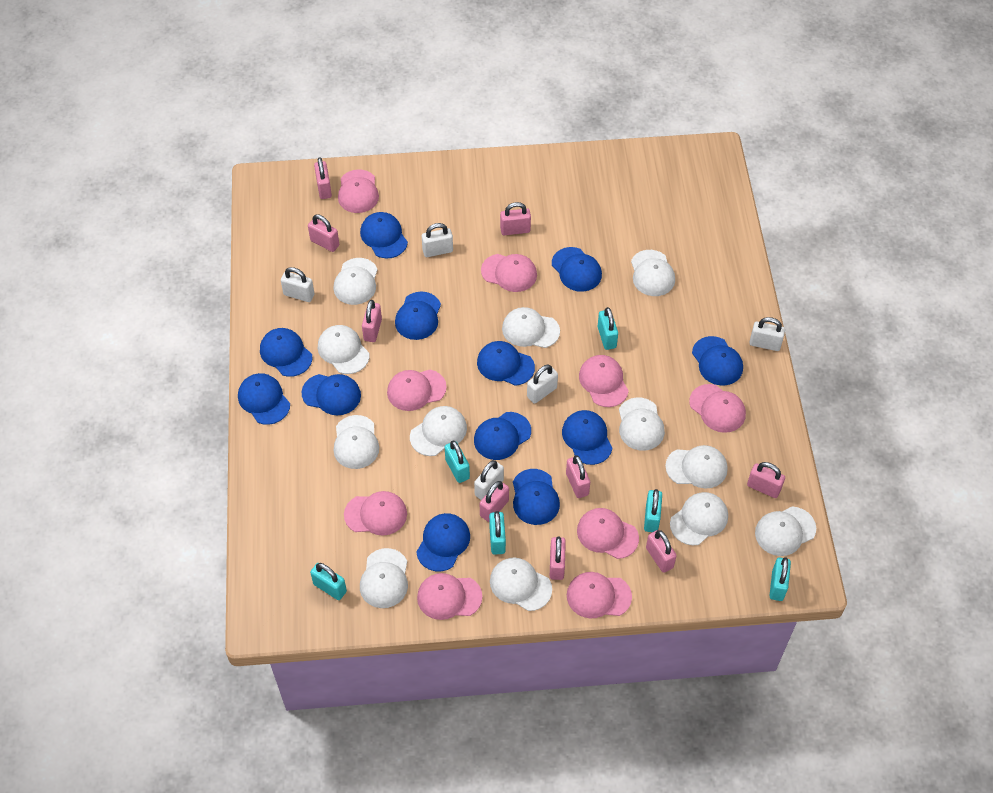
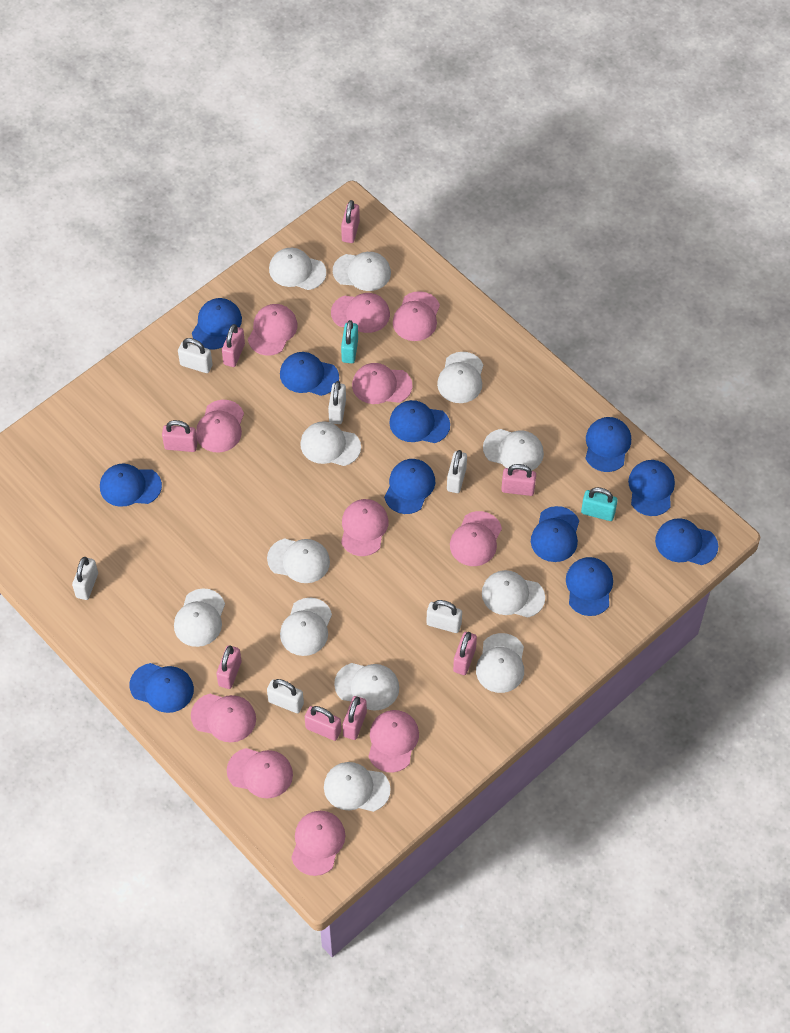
blue cap: 12 -> 11
pink cap: 9 -> 11
pink padlock: 9 -> 8
turquoise padlock: 6 -> 2
white padlock: 5 -> 6

